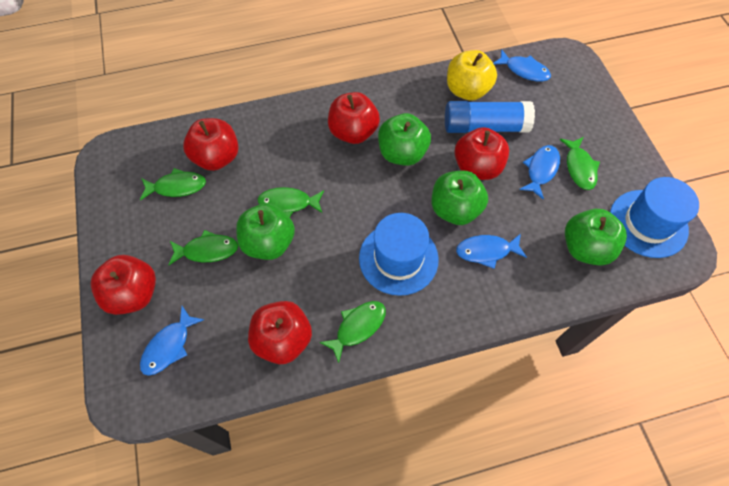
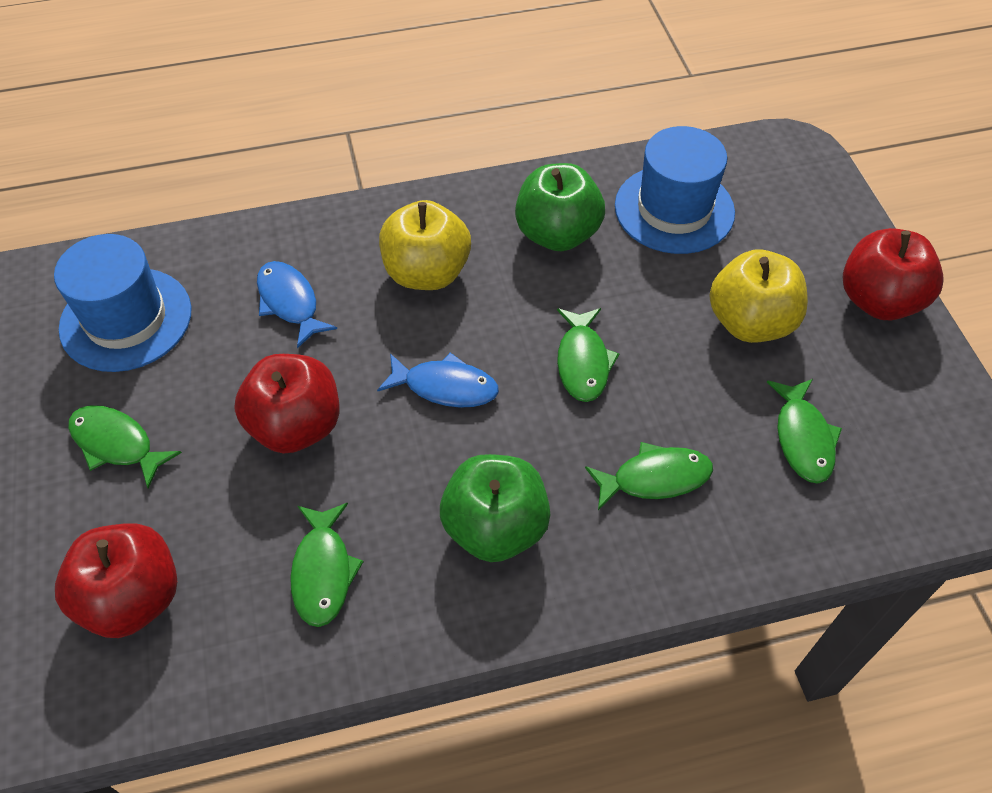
blue fish: 4 -> 2
blue glue stick: 1 -> 0
green apple: 4 -> 2
red apple: 5 -> 3
yellow apple: 1 -> 2

